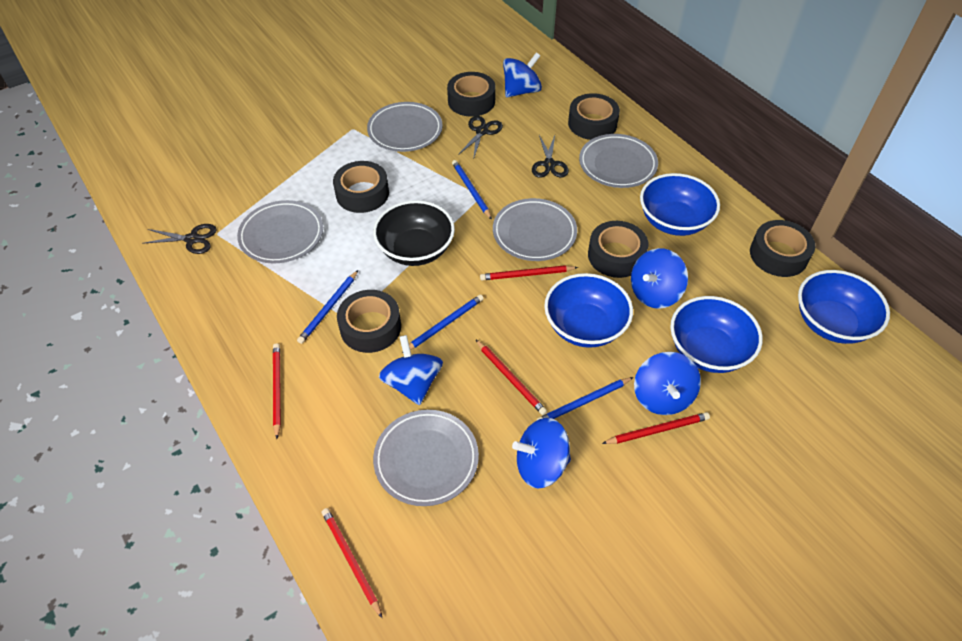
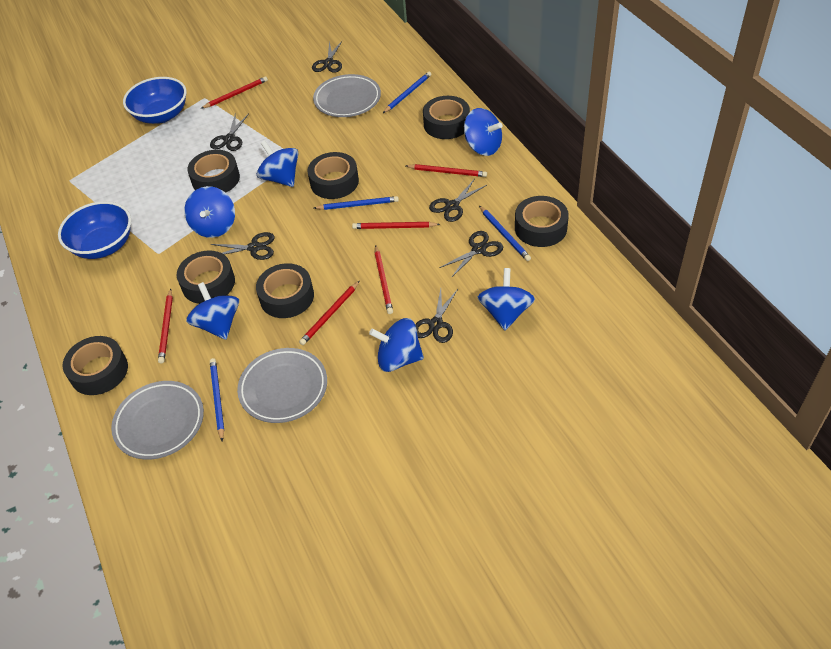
black bowl: 1 -> 0
black scissors: 3 -> 6
black tape: 6 -> 7
blue bowl: 4 -> 2
blue spinning top: 5 -> 6
grey plate: 5 -> 3
red pencil: 5 -> 6

